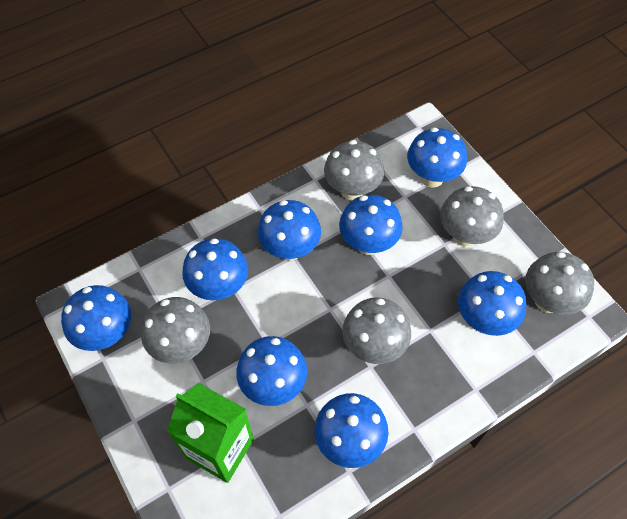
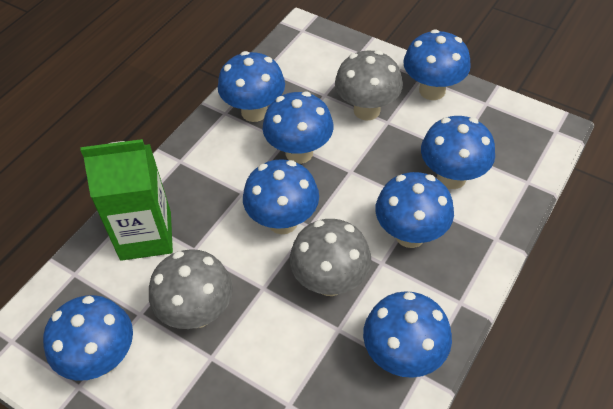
grey mushroom: 5 -> 3

